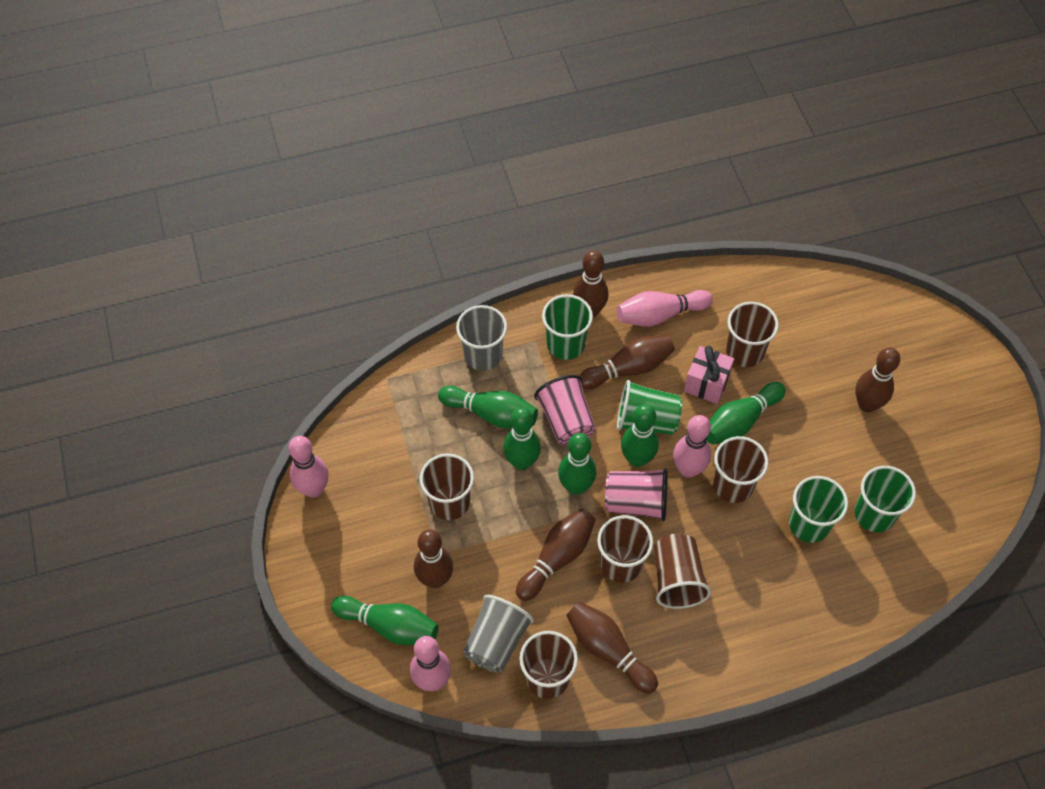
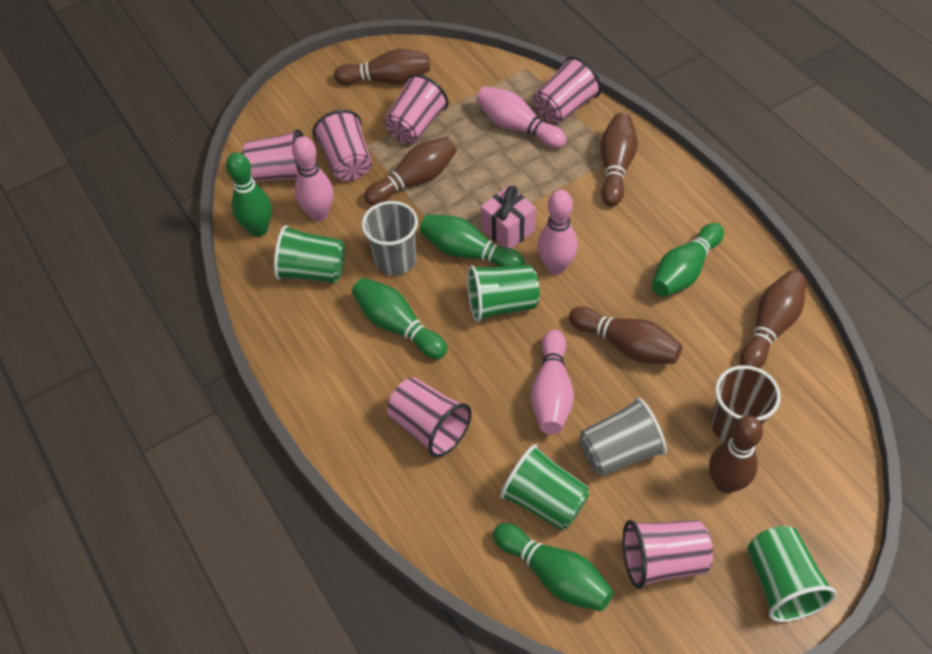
brown cup: 6 -> 1
green bowling pin: 6 -> 5
pink cup: 2 -> 6

